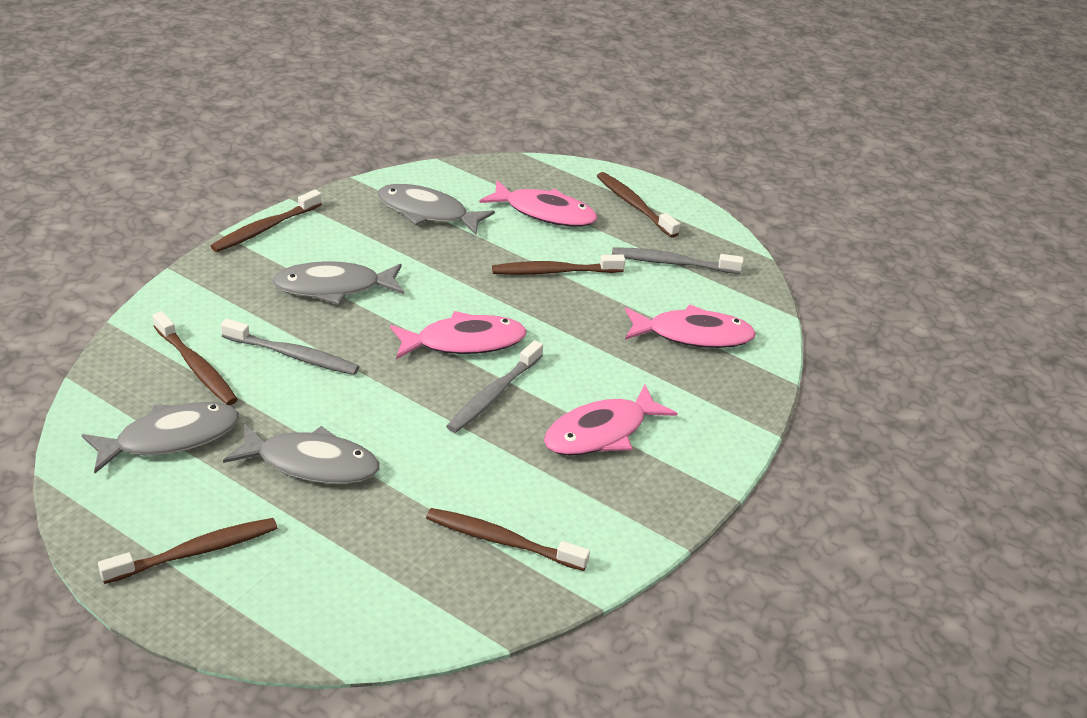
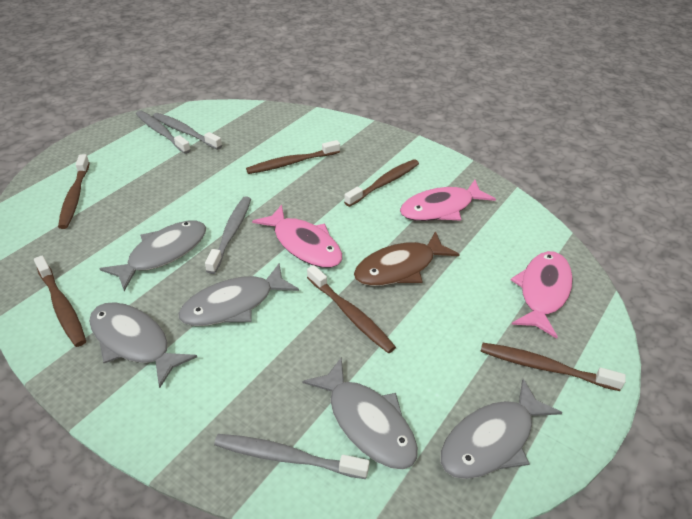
brown fish: 0 -> 1
grey fish: 4 -> 5
grey toothbrush: 3 -> 4
pink fish: 4 -> 3

